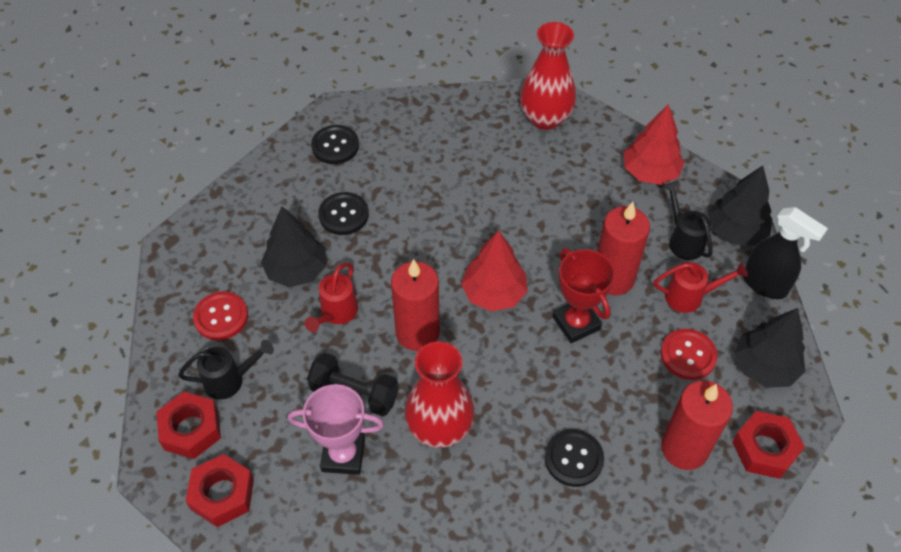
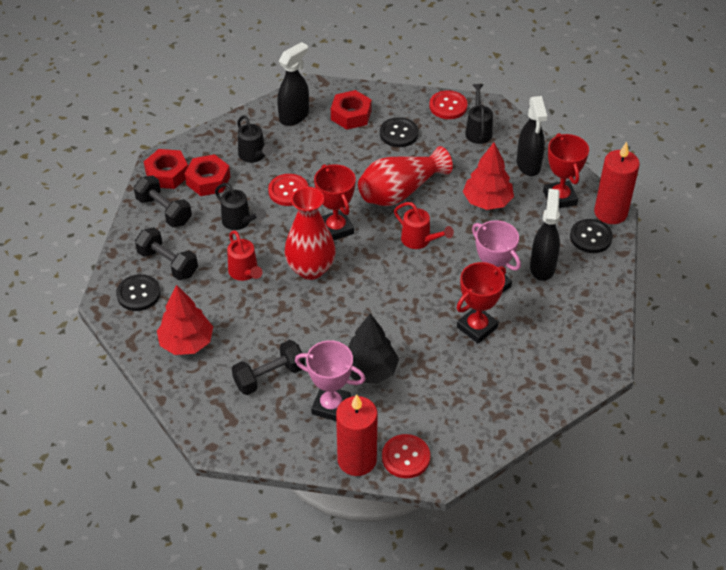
black dumbbell: 1 -> 3
black spray bottle: 1 -> 3
black tree: 3 -> 1
black watering can: 2 -> 3
pink trophy: 1 -> 2
red button: 2 -> 3
red candle: 3 -> 2
red trophy: 1 -> 3

